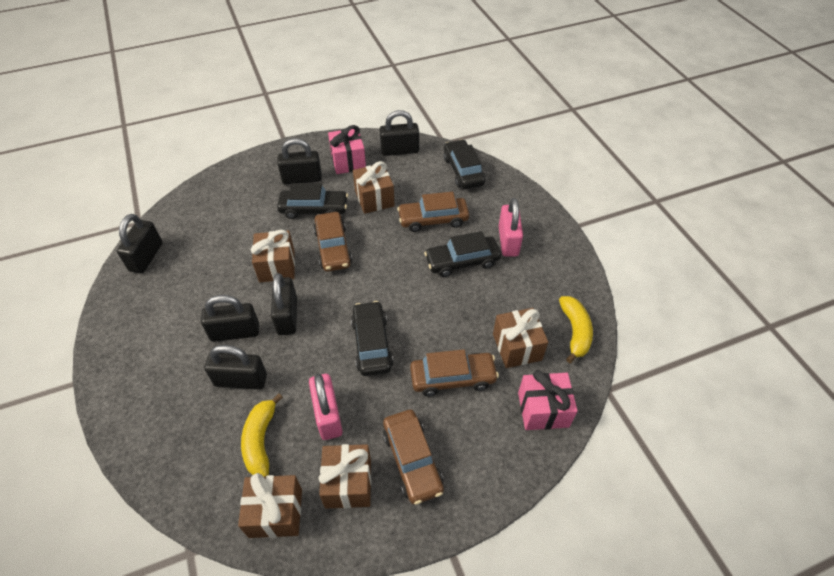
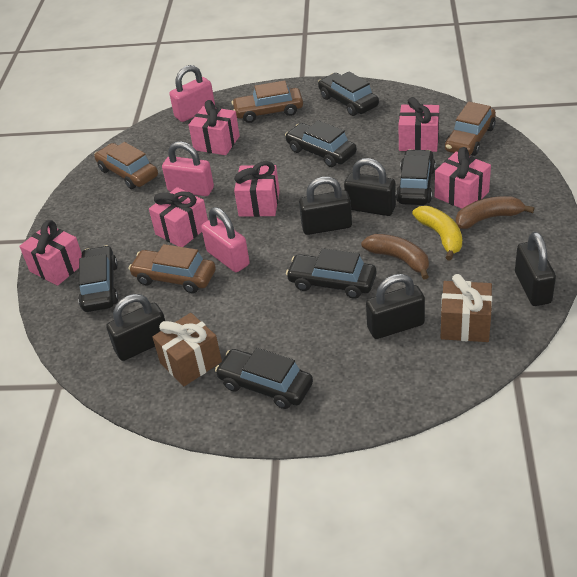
black car: 4 -> 6
black padlock: 6 -> 5
brown banana: 0 -> 2
brown gift: 5 -> 2
pink gift: 2 -> 6
pink padlock: 2 -> 3
yellow banana: 2 -> 1

